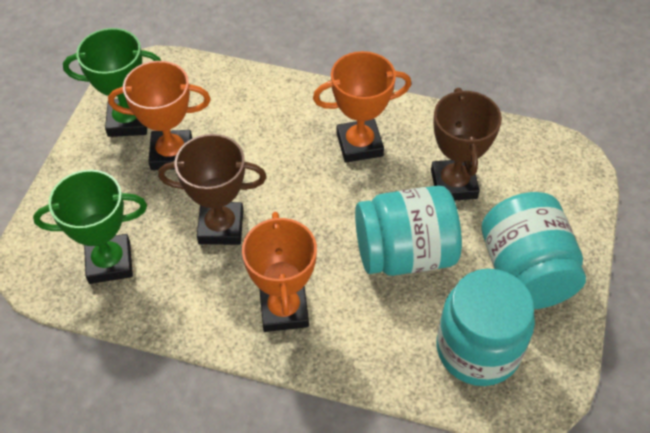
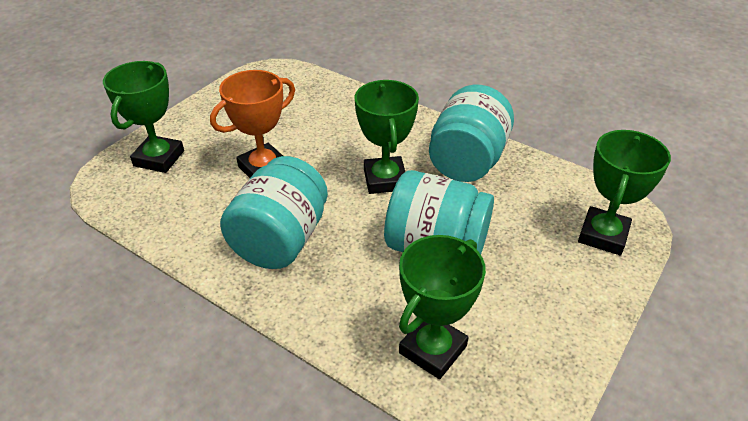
brown trophy: 2 -> 0
green trophy: 2 -> 4
orange trophy: 3 -> 1

